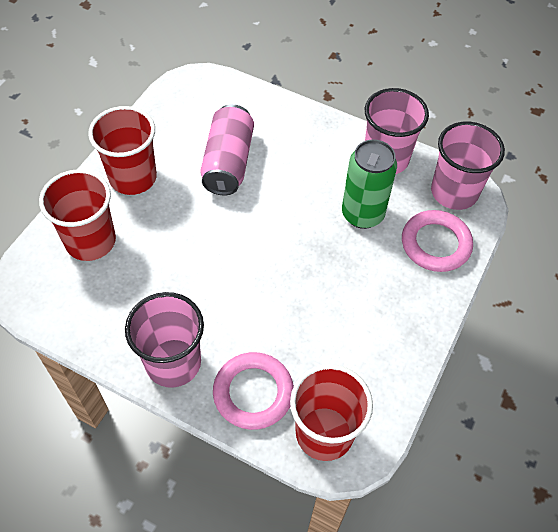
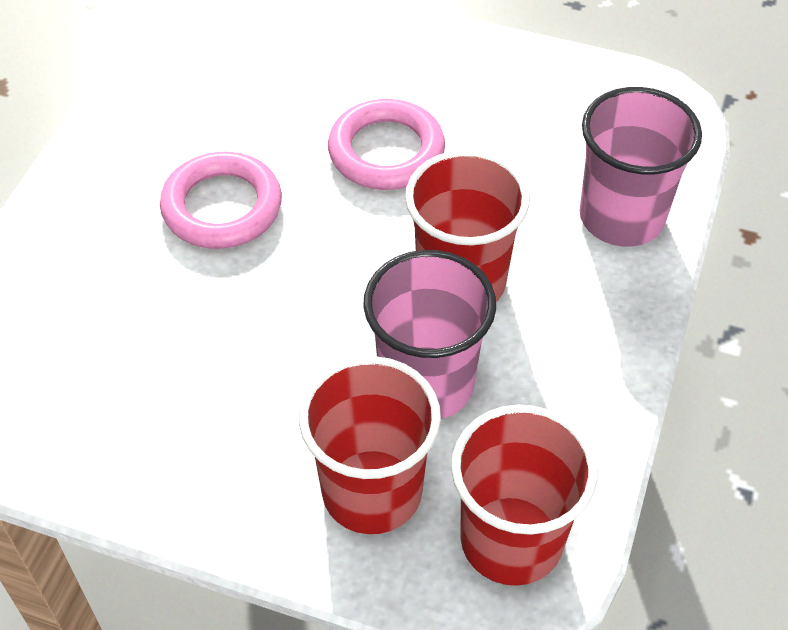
green can: 1 -> 0
pink can: 1 -> 0
pink cup: 3 -> 2

